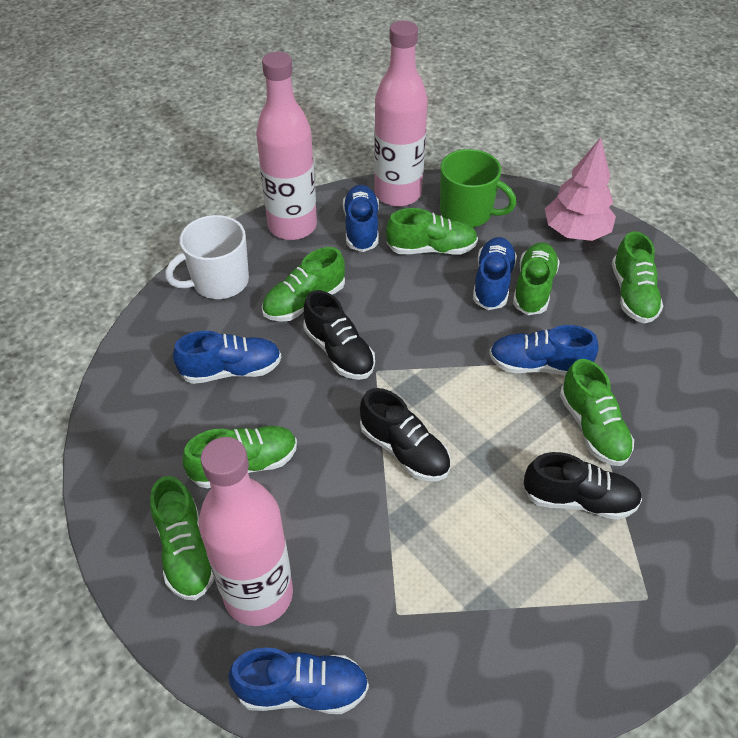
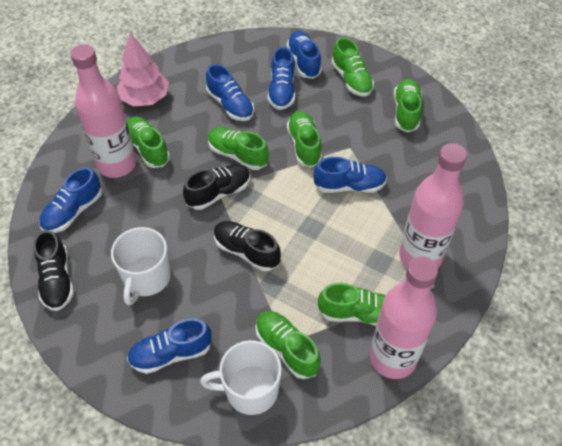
blue shoe: 5 -> 6
green mug: 1 -> 0
white mug: 1 -> 2

